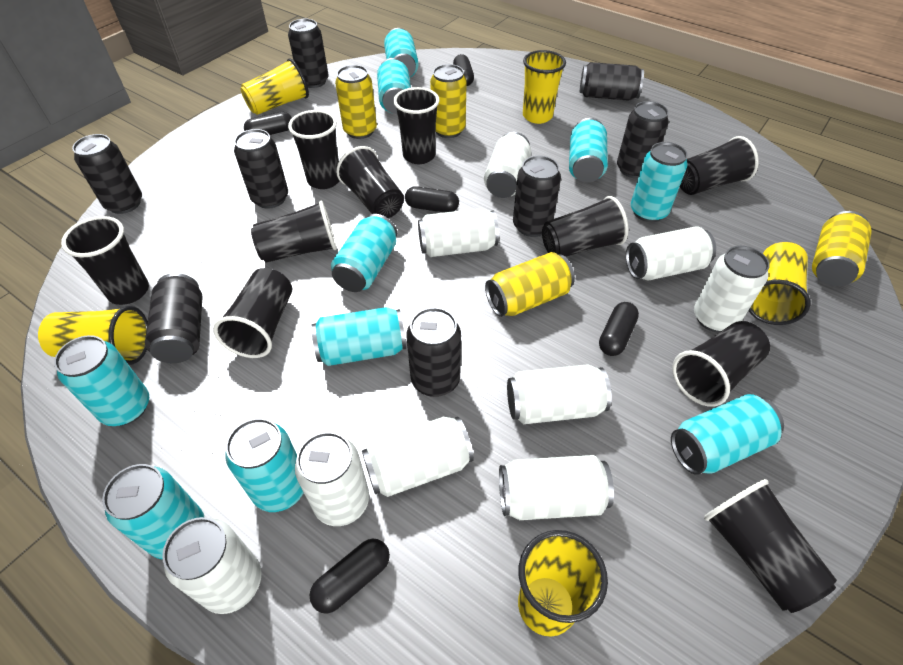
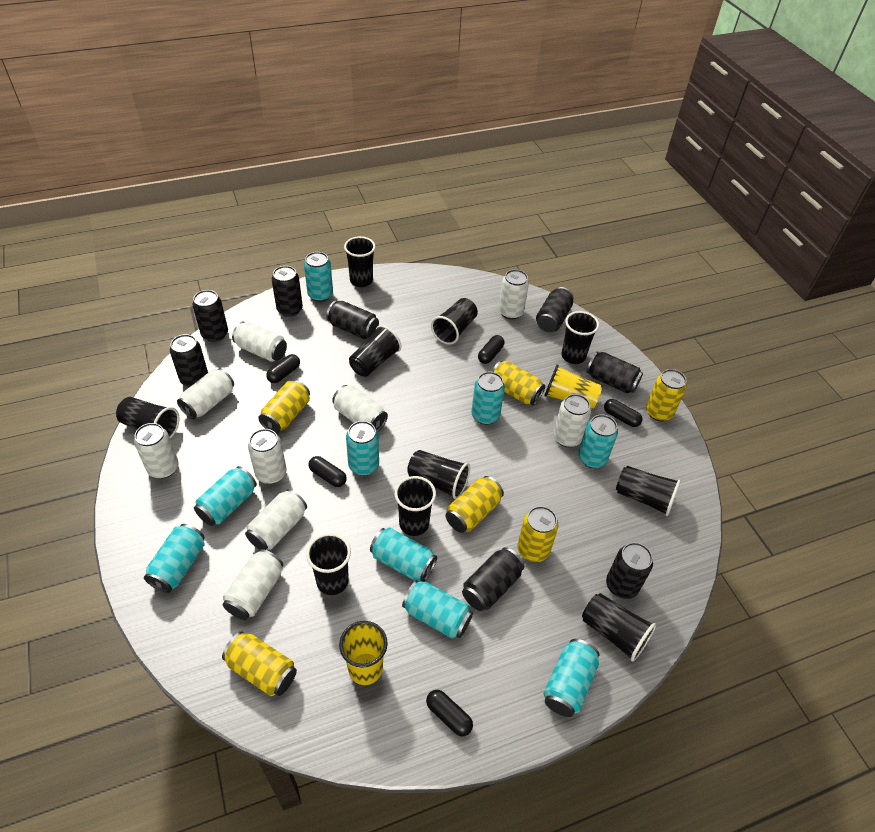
turquoise can: 10 -> 9
yellow can: 4 -> 6
yellow cup: 5 -> 2

